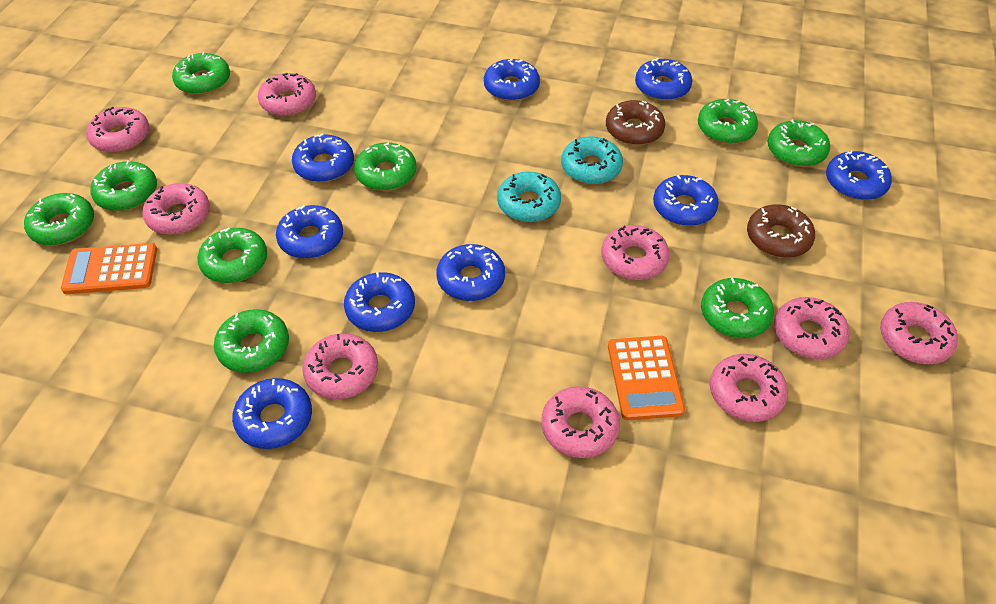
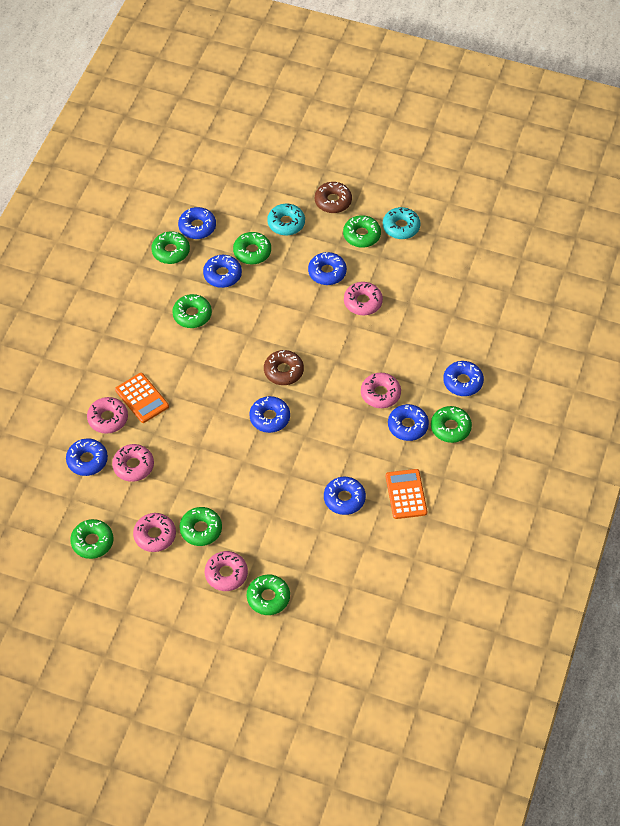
blue donut: 9 -> 8
green donut: 9 -> 8
pink donut: 9 -> 6

